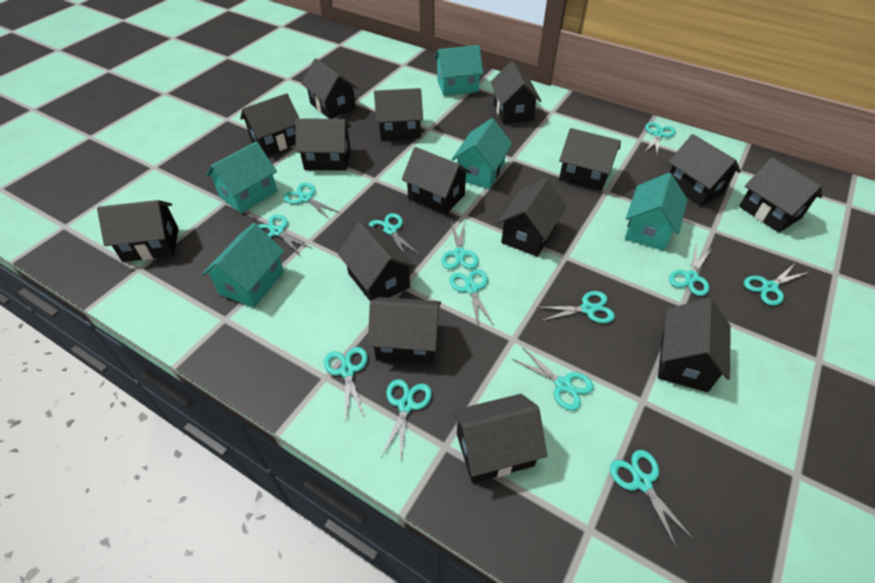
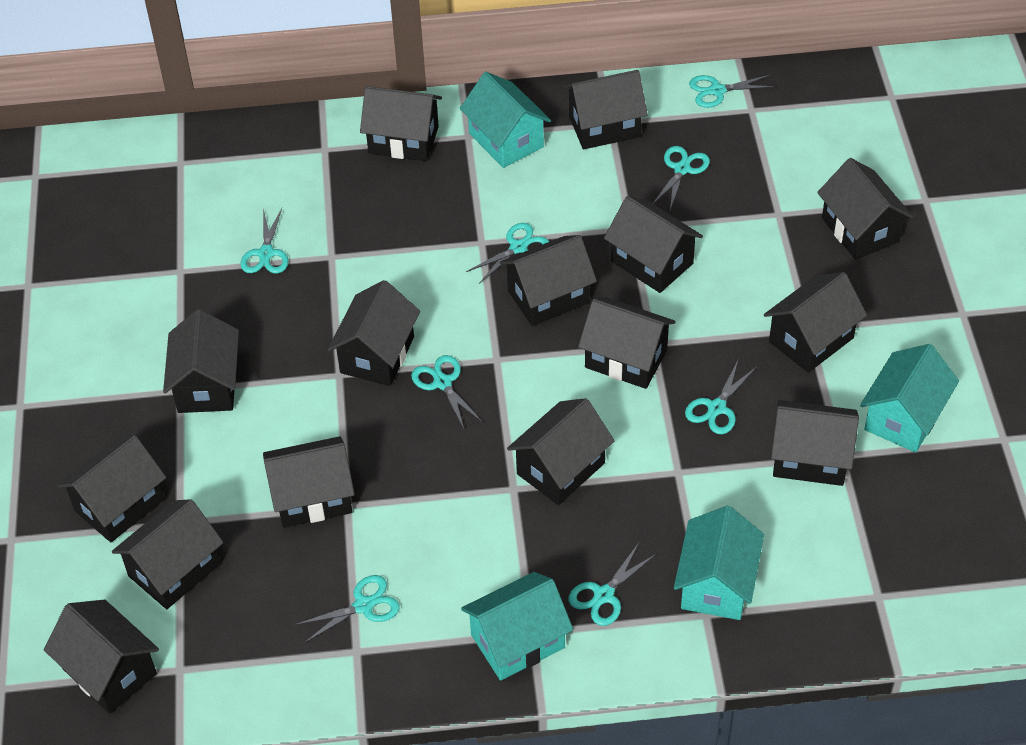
turquoise house: 5 -> 4
turquoise scissors: 13 -> 8

